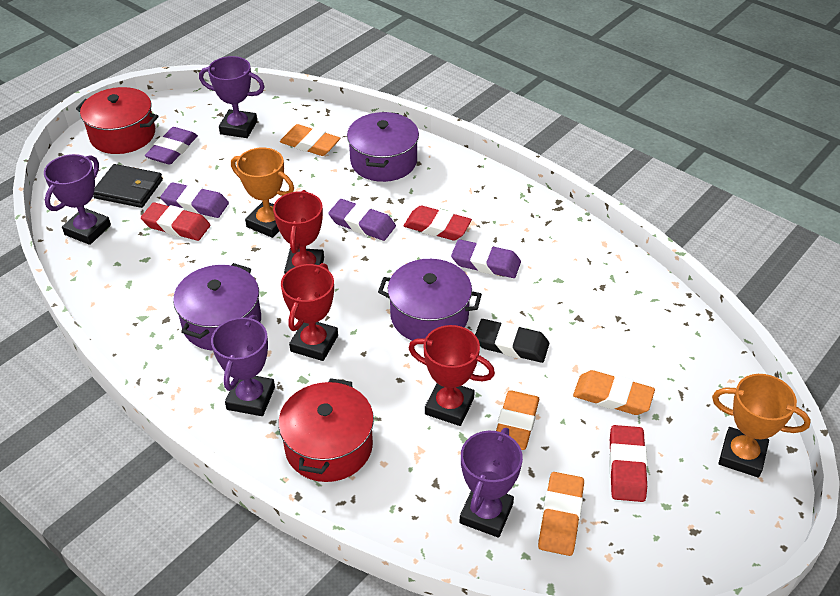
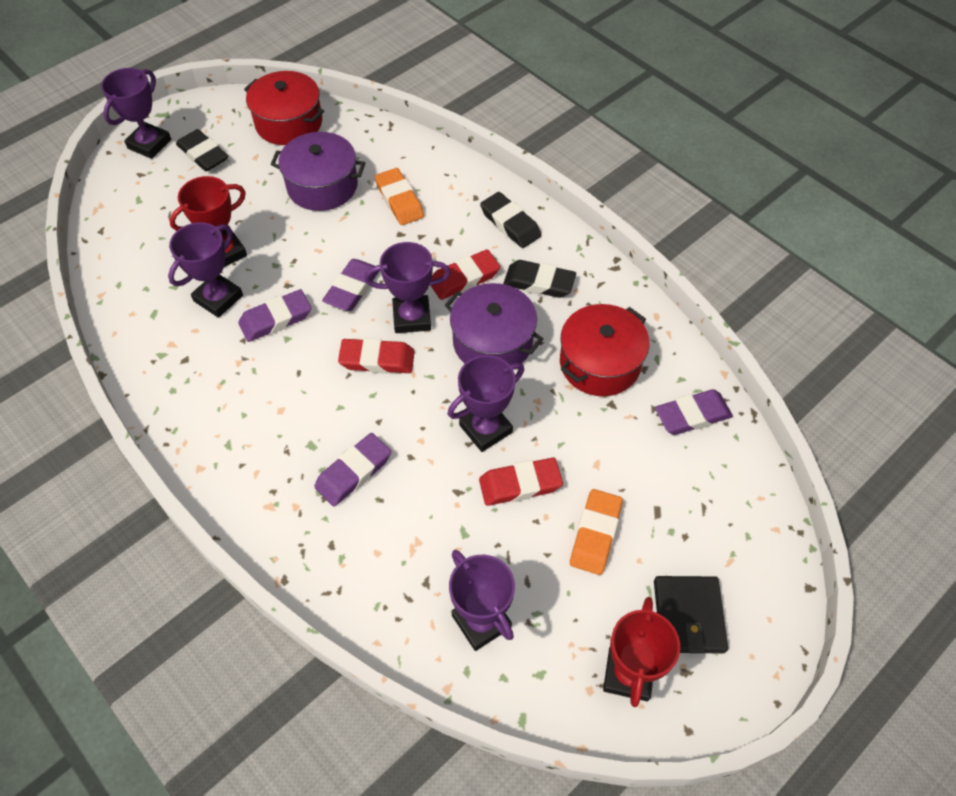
black eraser: 1 -> 3
orange eraser: 4 -> 2
orange trophy: 2 -> 0
purple pot: 3 -> 2
purple trophy: 4 -> 5
red trophy: 3 -> 2

